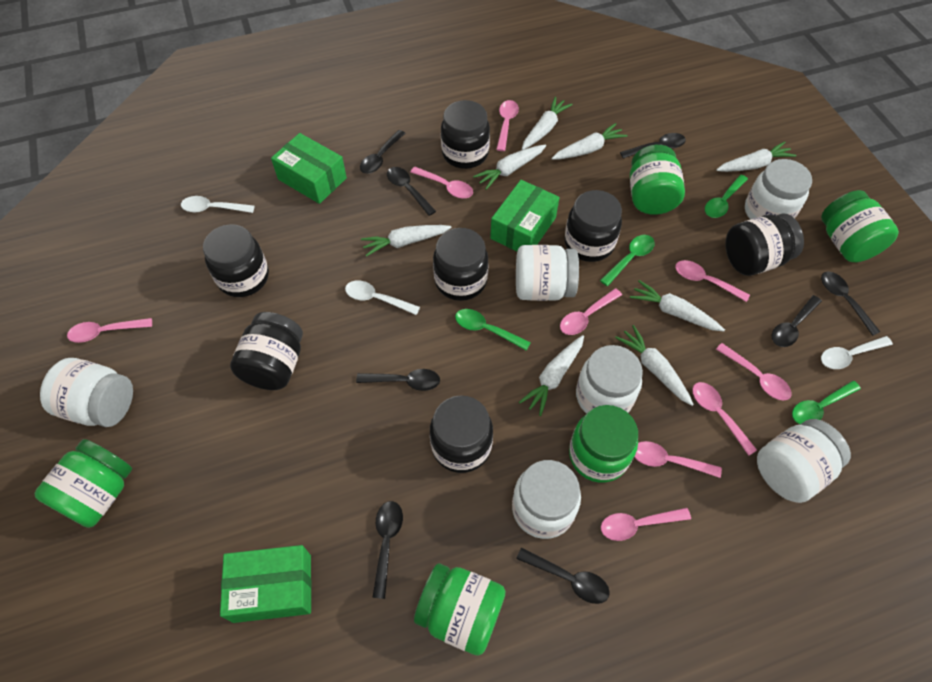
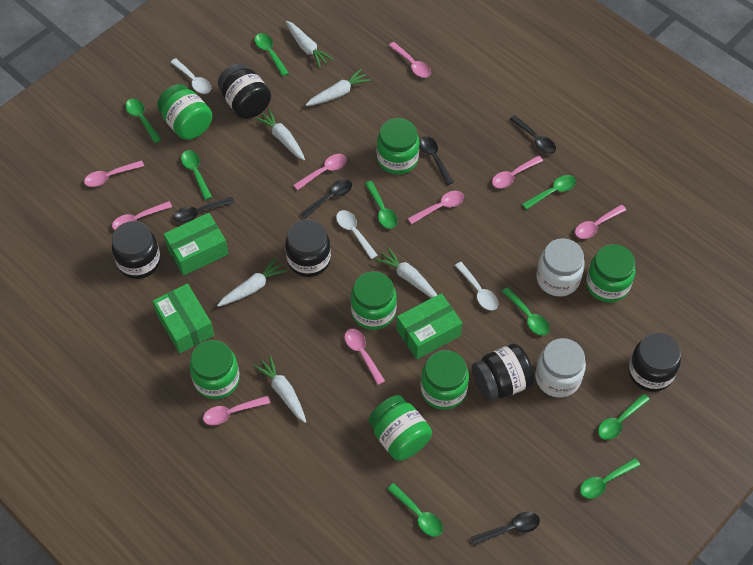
black jar: 7 -> 5
black spoon: 8 -> 5
green jar: 5 -> 7
green spoon: 4 -> 9
white carrot: 8 -> 6
white jar: 6 -> 2

